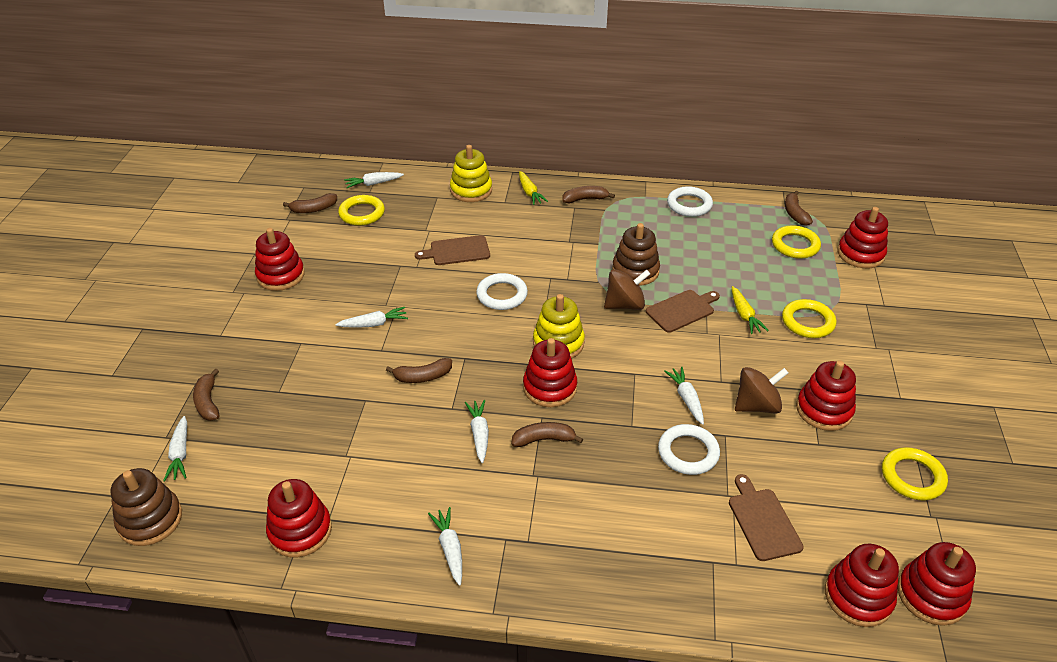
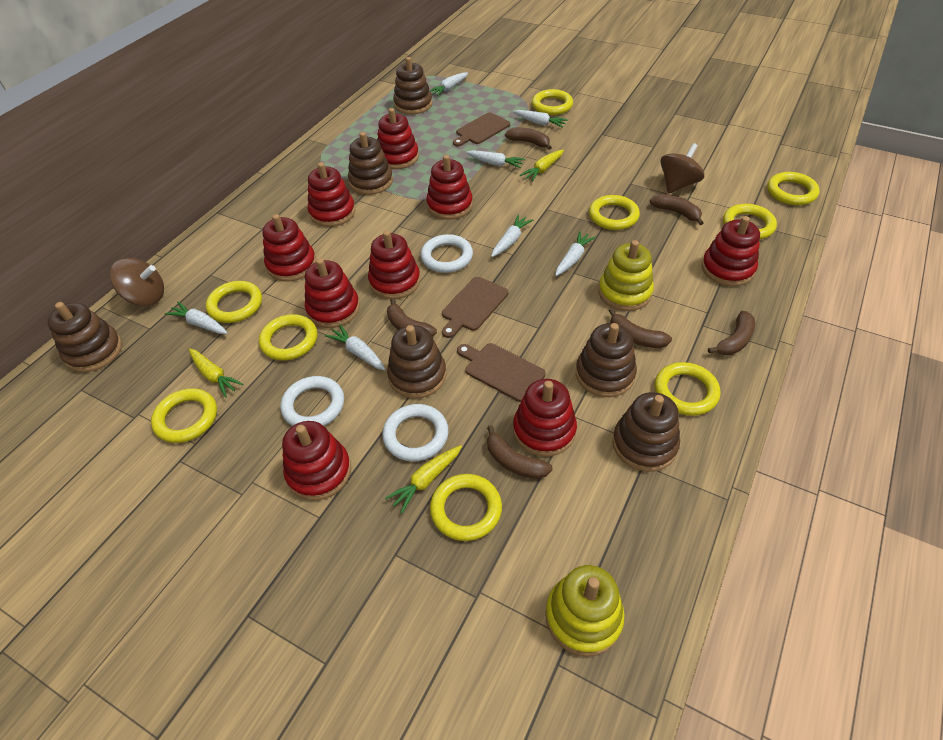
brown stacking toy: 2 -> 6
red stacking toy: 7 -> 9
white carrot: 6 -> 7
yellow carrot: 2 -> 3
yellow ring: 4 -> 9

